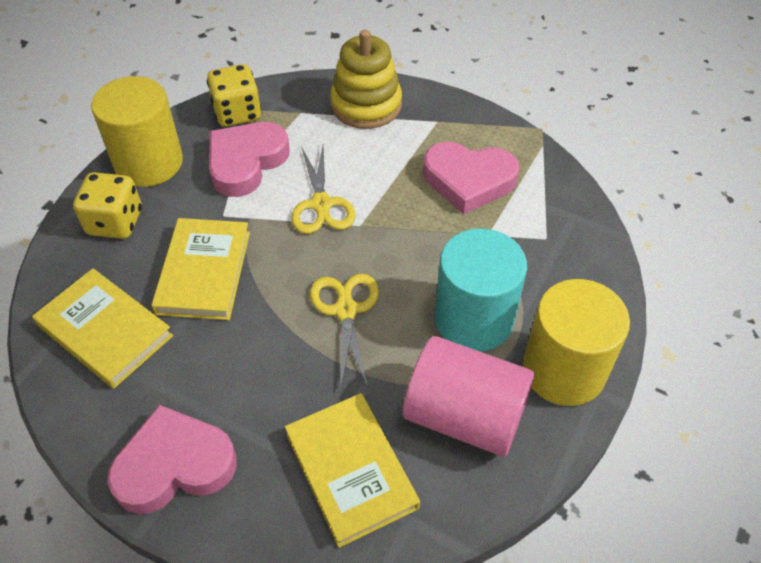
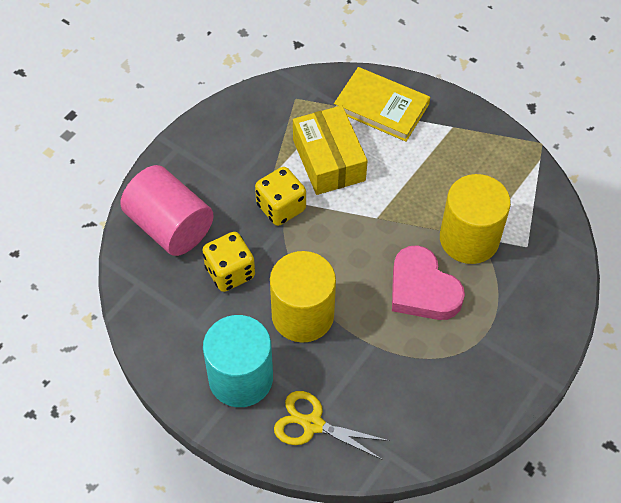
pink heart: 3 -> 1
yellow book: 3 -> 1
yellow box: 0 -> 1
yellow scissors: 2 -> 1
yellow stacking toy: 1 -> 0

